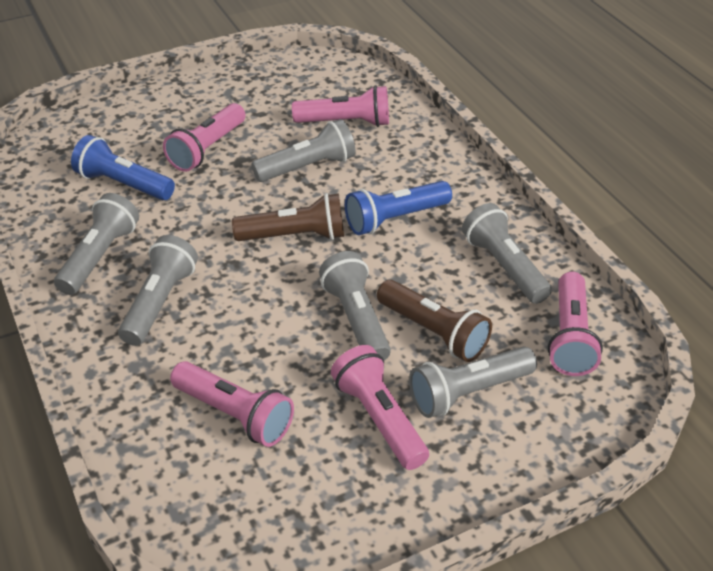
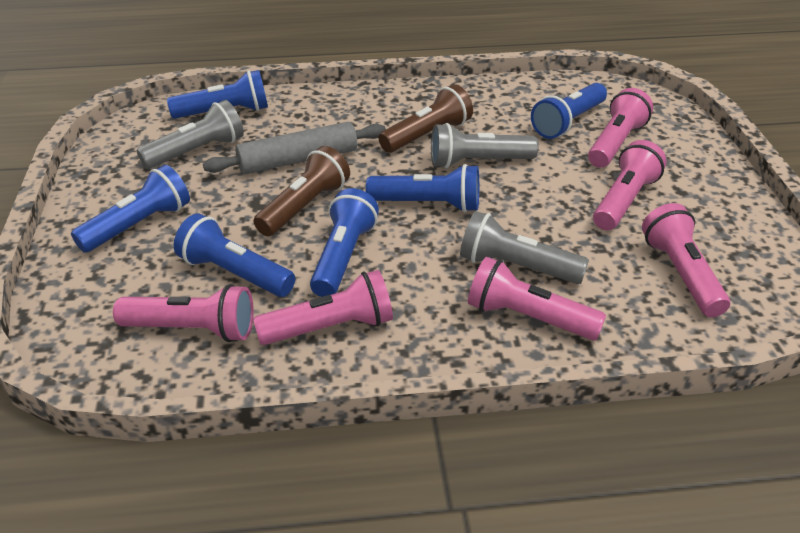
blue flashlight: 2 -> 6
grey flashlight: 6 -> 3
grey rolling pin: 0 -> 1
pink flashlight: 5 -> 6

